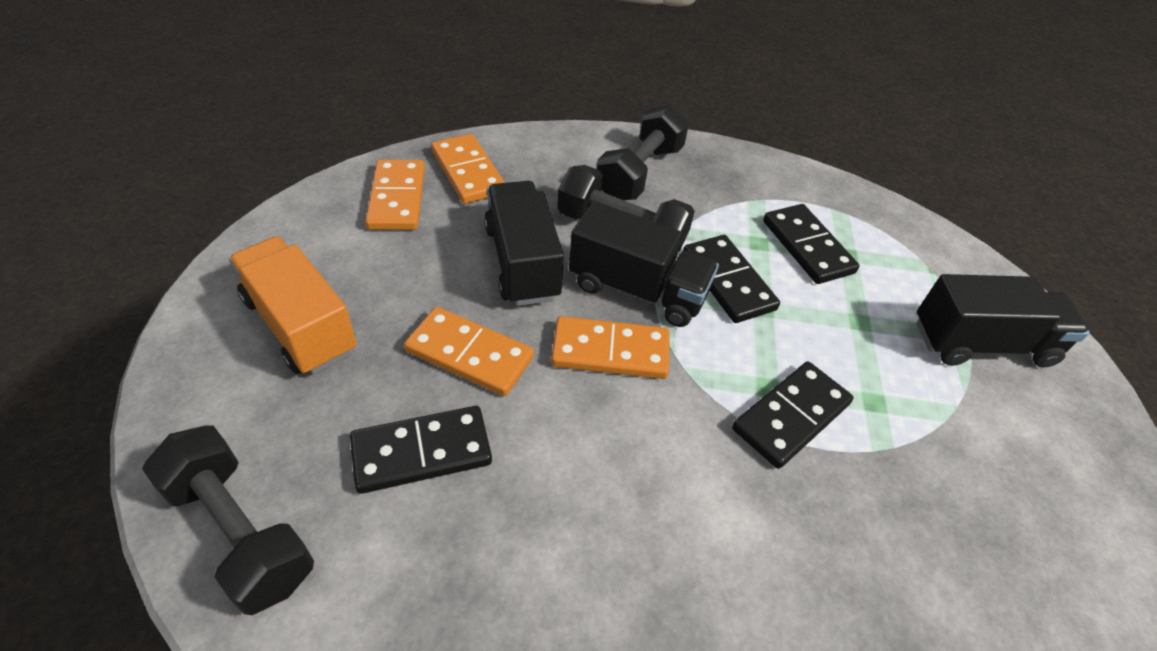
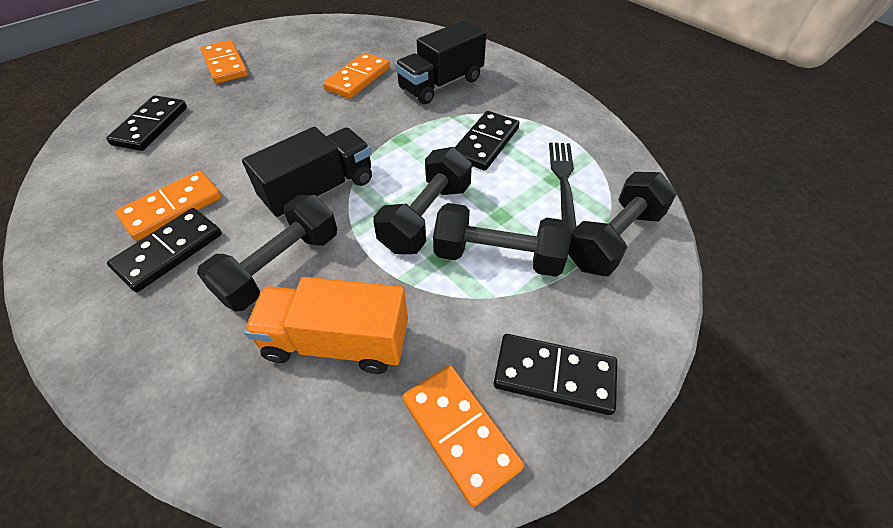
black dumbbell: 3 -> 4
black fork: 0 -> 1
black truck: 3 -> 2

